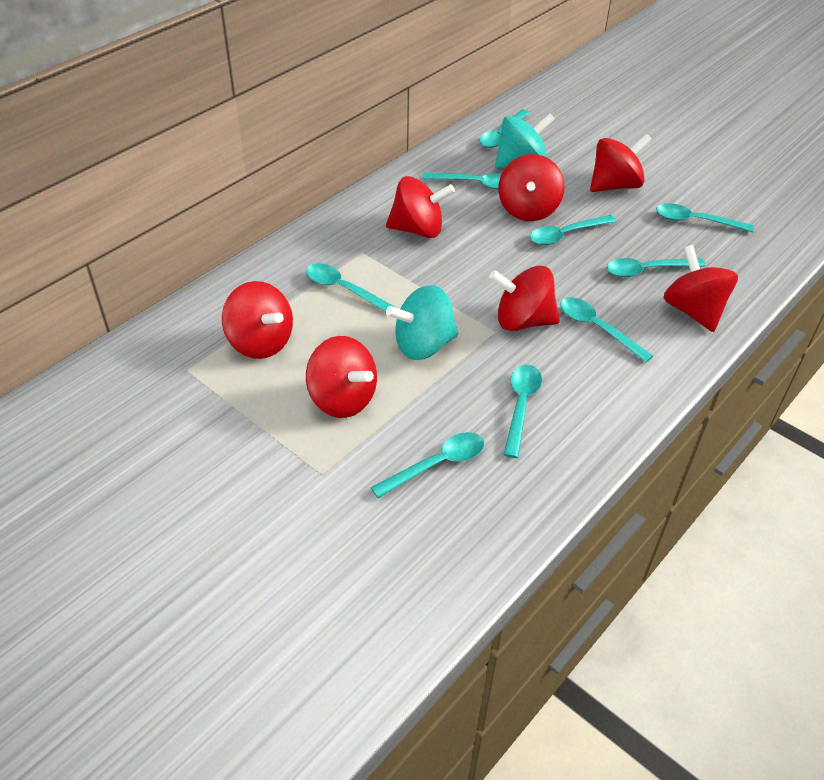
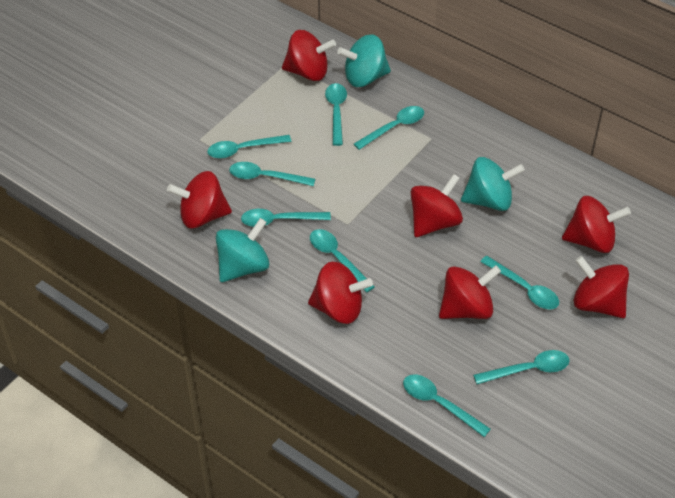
turquoise spinning top: 2 -> 3

